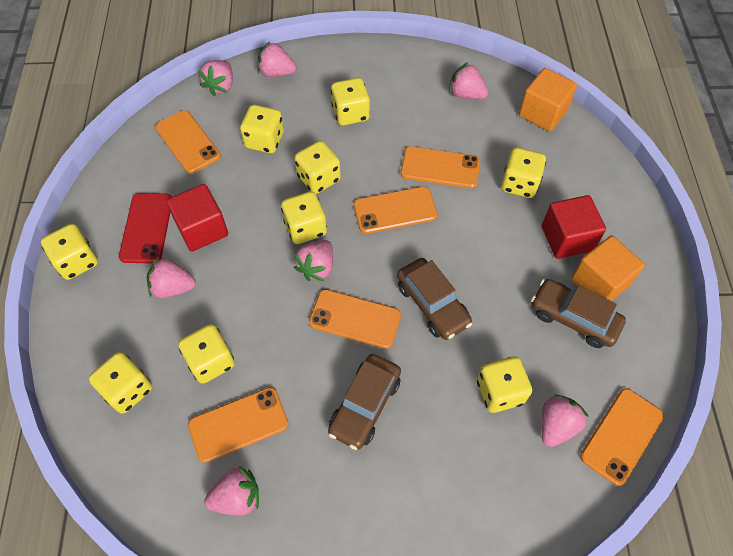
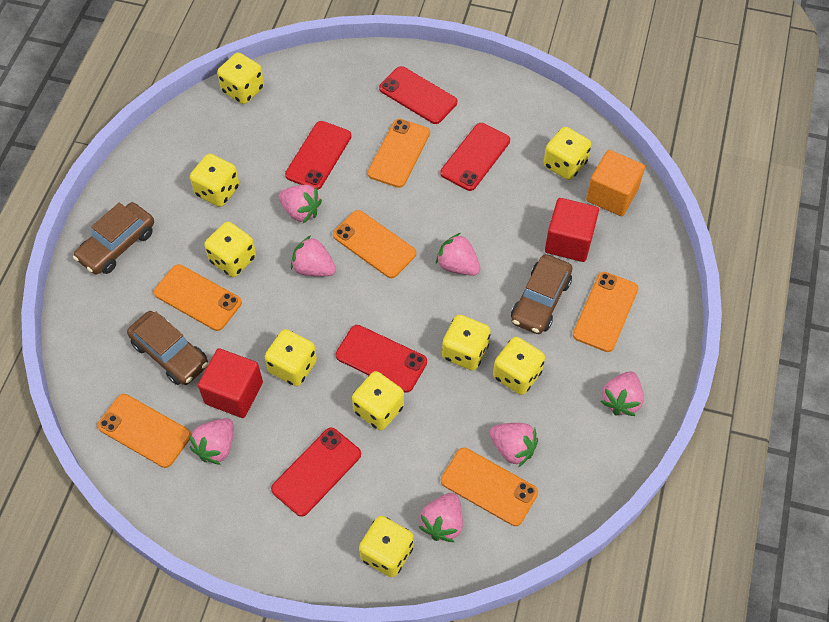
orange cube: 2 -> 1
red phone: 1 -> 5

